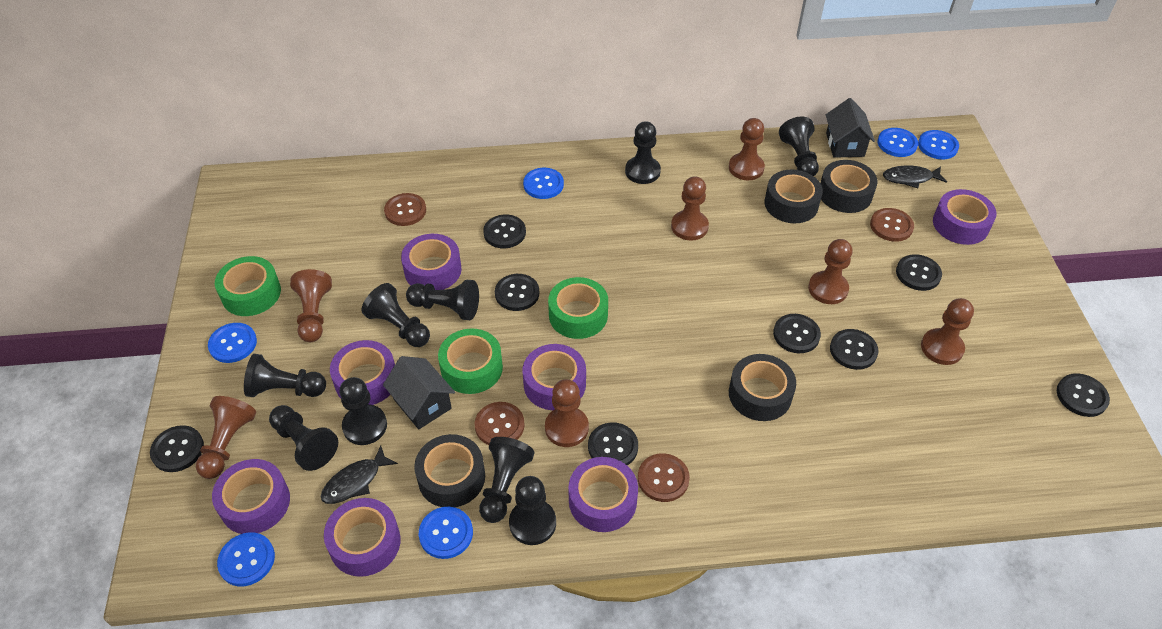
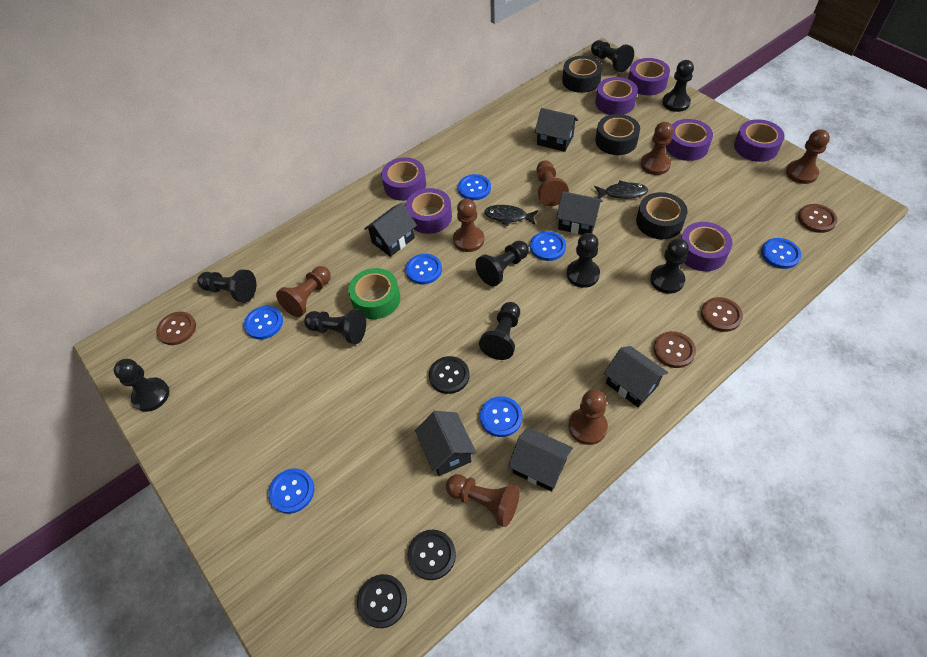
black button: 8 -> 3
black house: 2 -> 6
black tape: 4 -> 3
blue button: 6 -> 7
green tape: 3 -> 1

